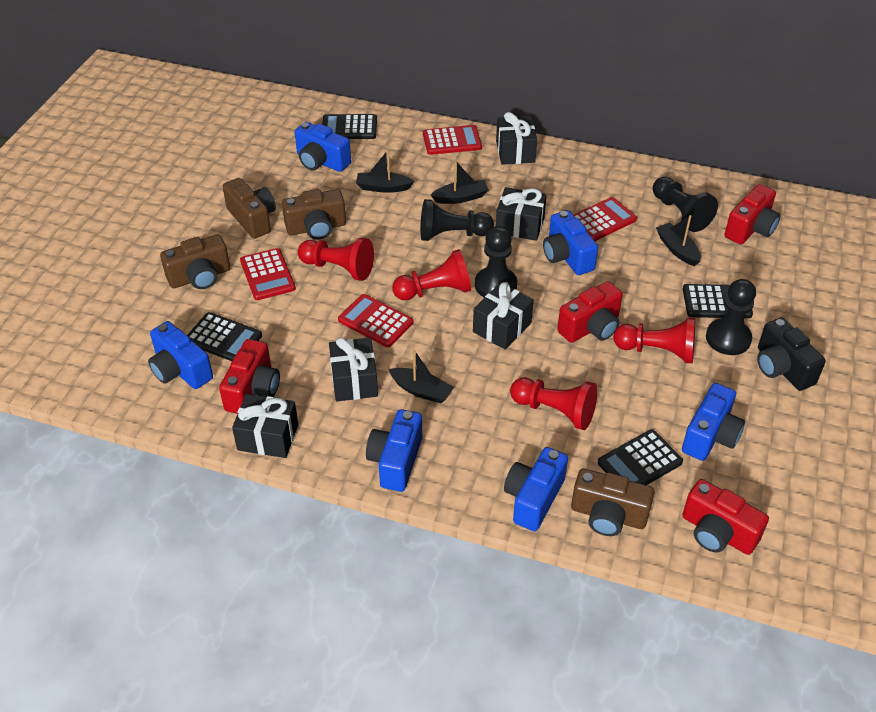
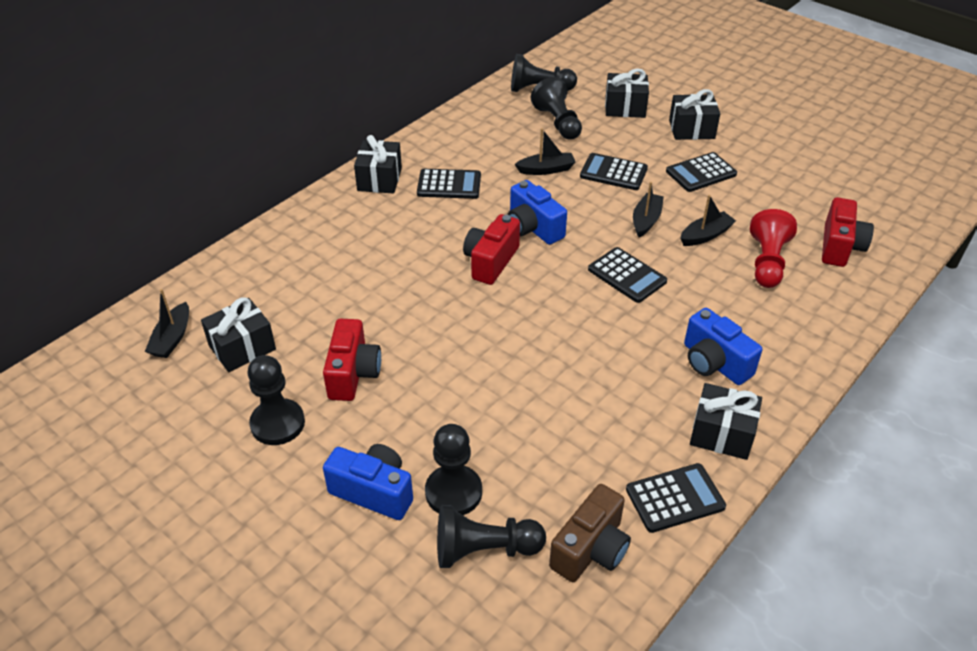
black calculator: 4 -> 5
black camera: 1 -> 0
black pawn: 4 -> 5
blue camera: 6 -> 3
brown camera: 4 -> 1
red calculator: 4 -> 0
red camera: 4 -> 3
red pawn: 4 -> 1

